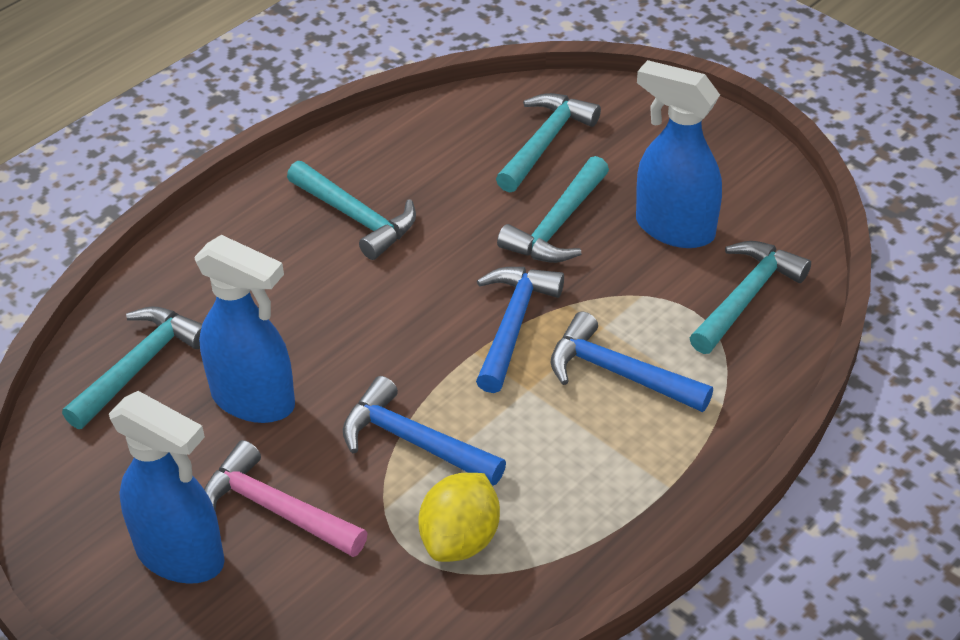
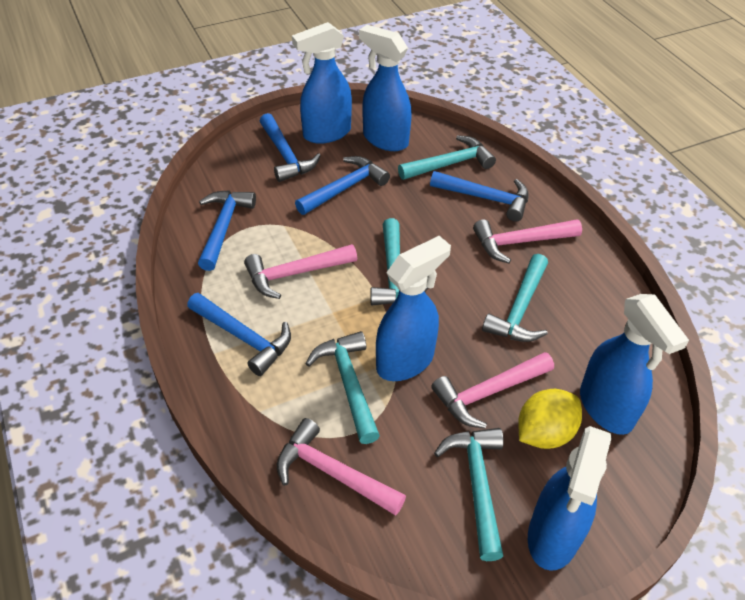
blue hammer: 3 -> 5
blue spray bottle: 3 -> 5
pink hammer: 1 -> 4

